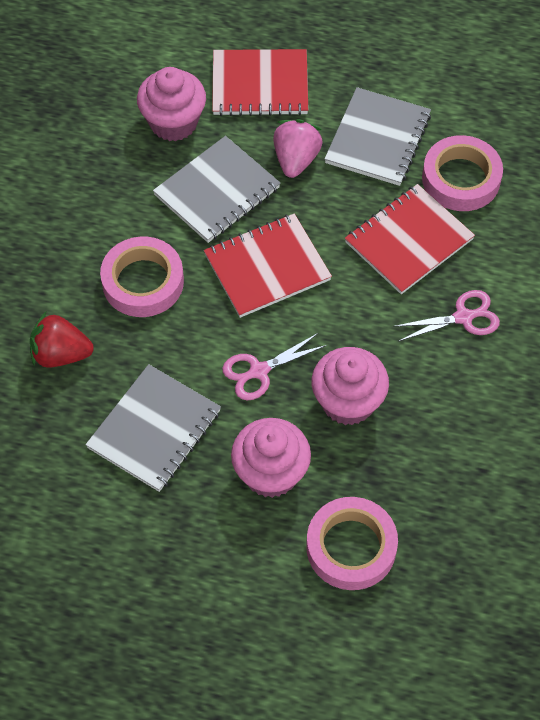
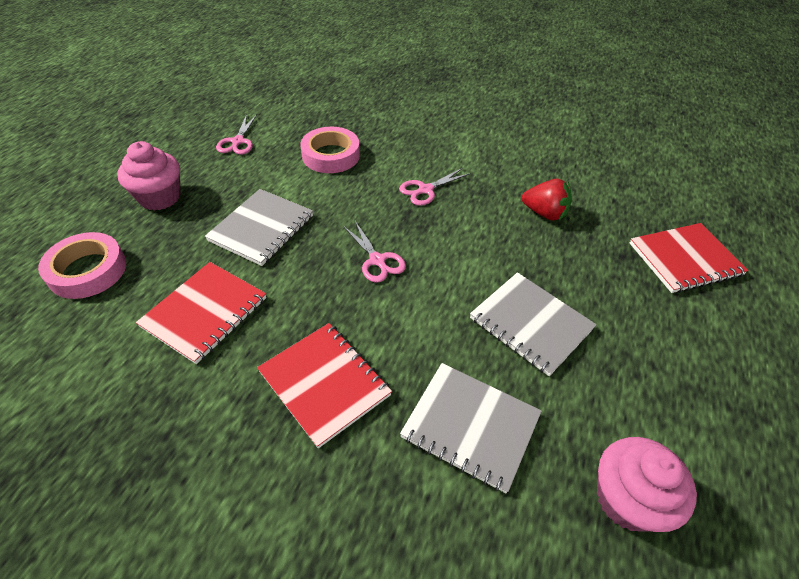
pink cupcake: 3 -> 2
pink scissors: 2 -> 3
pink strawberry: 1 -> 0
pink tape: 3 -> 2

